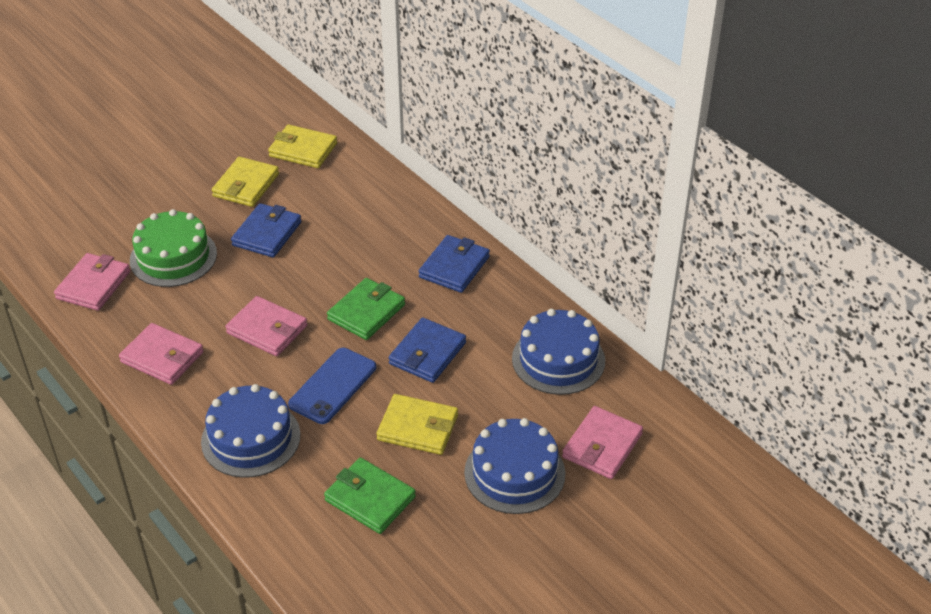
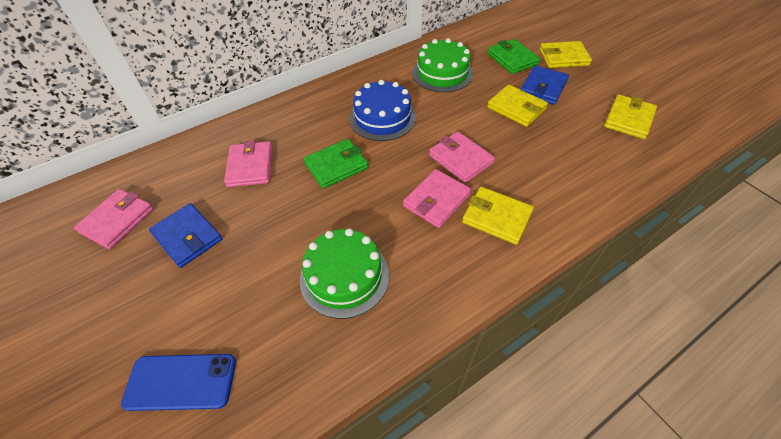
blue cake: 3 -> 1
blue wallet: 3 -> 2
green cake: 1 -> 2
yellow wallet: 3 -> 4

